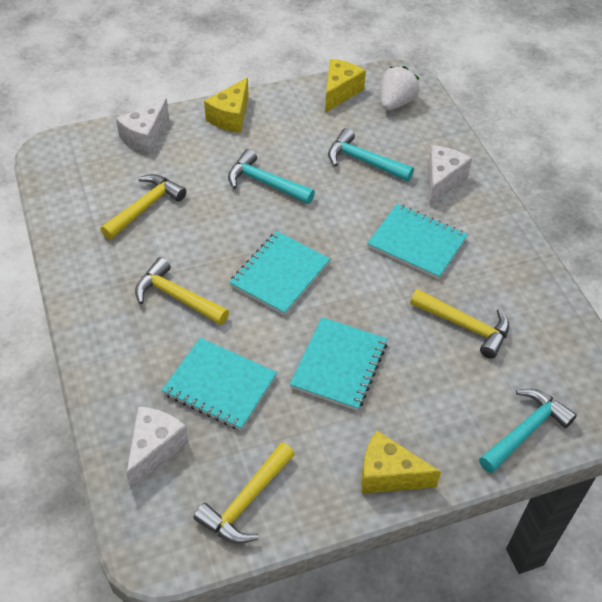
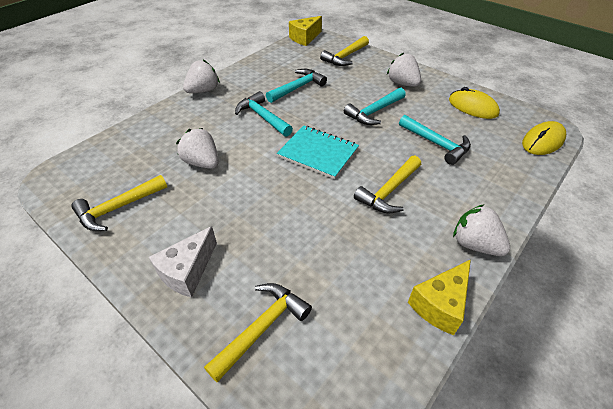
turquoise hammer: 3 -> 4
turquoise notebook: 4 -> 1
white cheese: 3 -> 1
white strawberry: 1 -> 4
yellow cheese: 3 -> 2
yellow mouse: 0 -> 2

